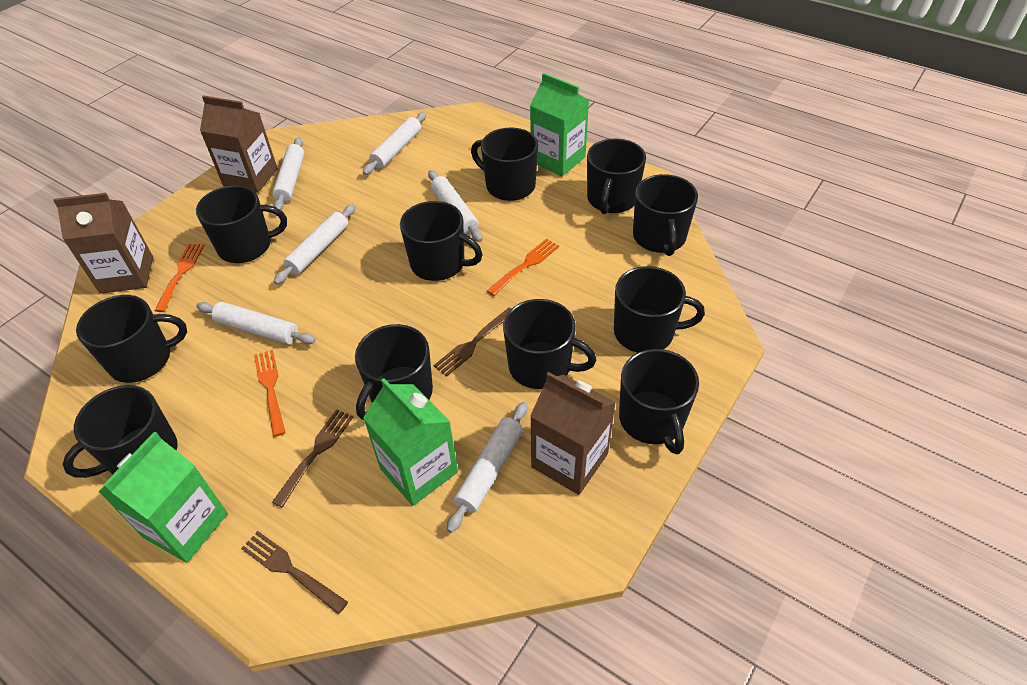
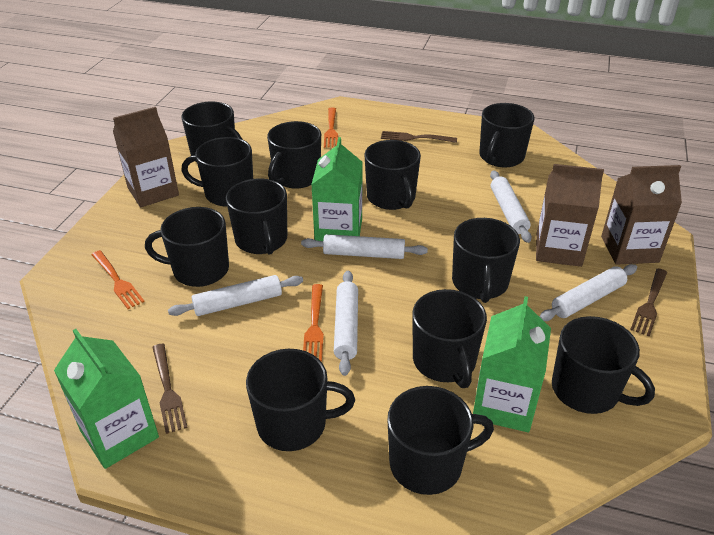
black mug: 11 -> 12
white rolling pin: 6 -> 5

